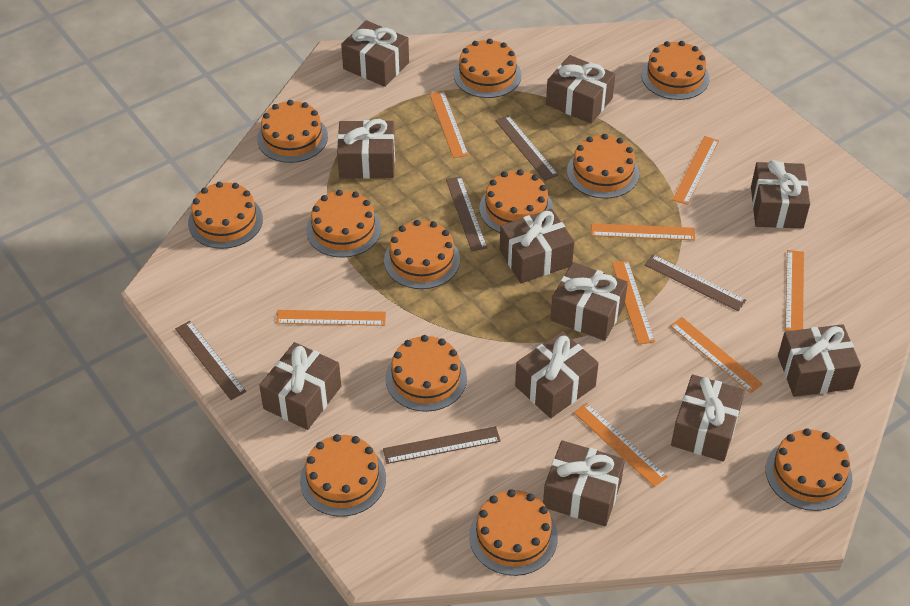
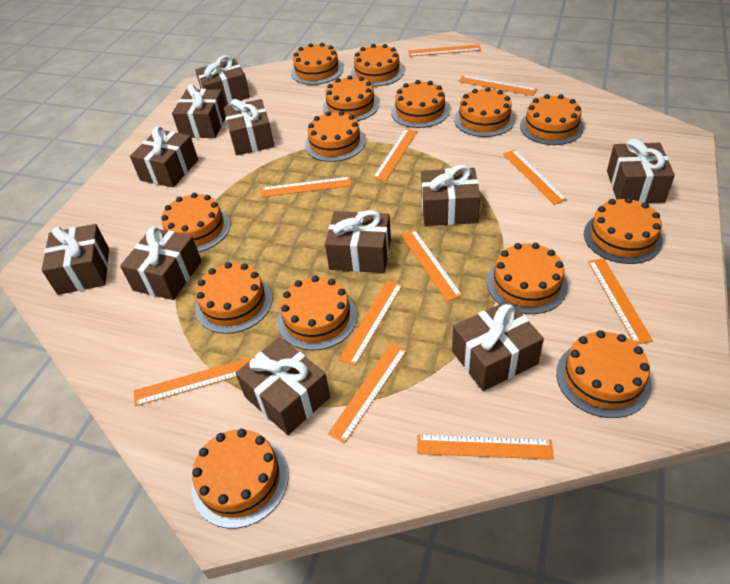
brown ruler: 5 -> 0
orange cake: 12 -> 14
orange ruler: 8 -> 11

